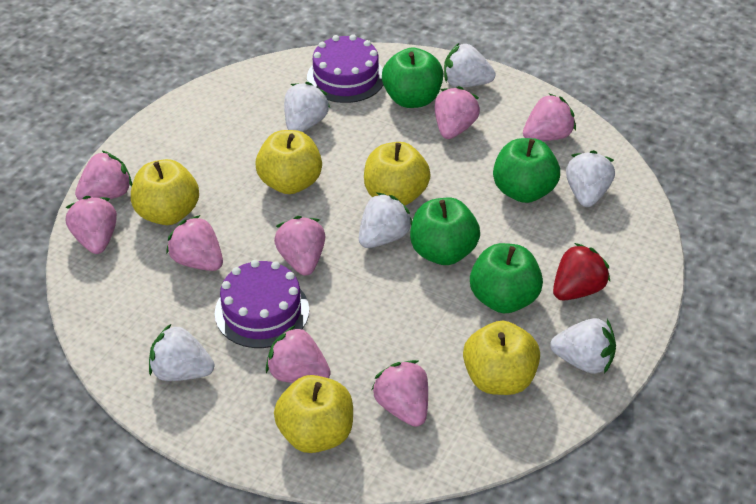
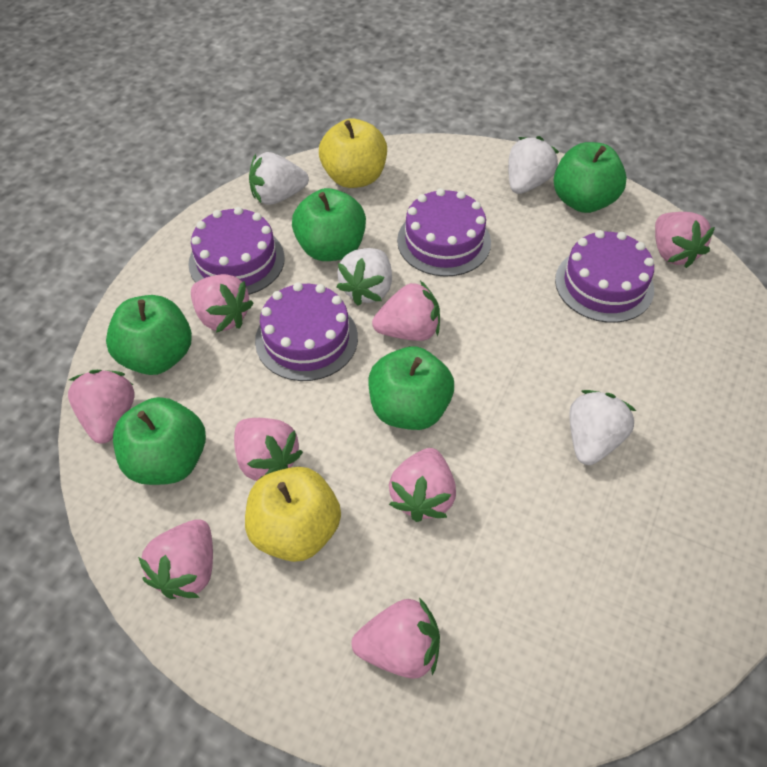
green apple: 4 -> 5
purple cake: 2 -> 4
red strawberry: 1 -> 0
white strawberry: 6 -> 4
yellow apple: 5 -> 2

